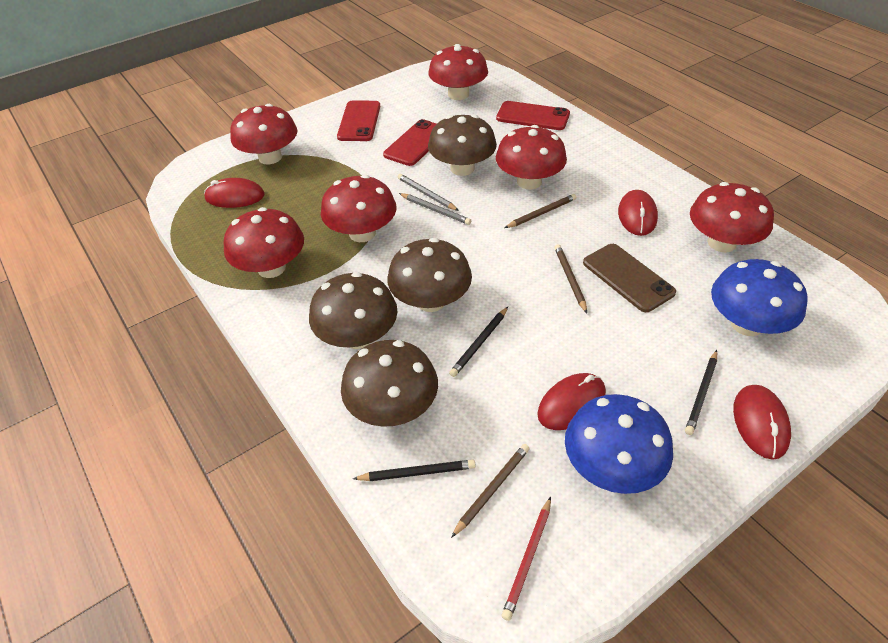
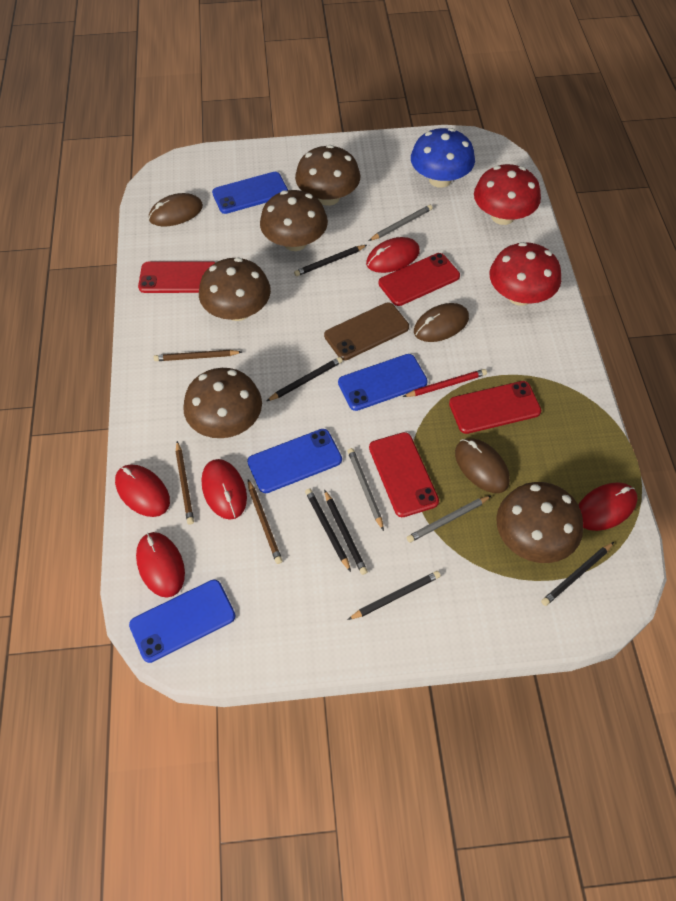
black pencil: 3 -> 6
blue mushroom: 2 -> 1
blue phone: 0 -> 4
brown mouse: 0 -> 3
brown mushroom: 4 -> 5
grey pencil: 2 -> 3
red mouse: 4 -> 5
red mushroom: 6 -> 2
red phone: 3 -> 4

